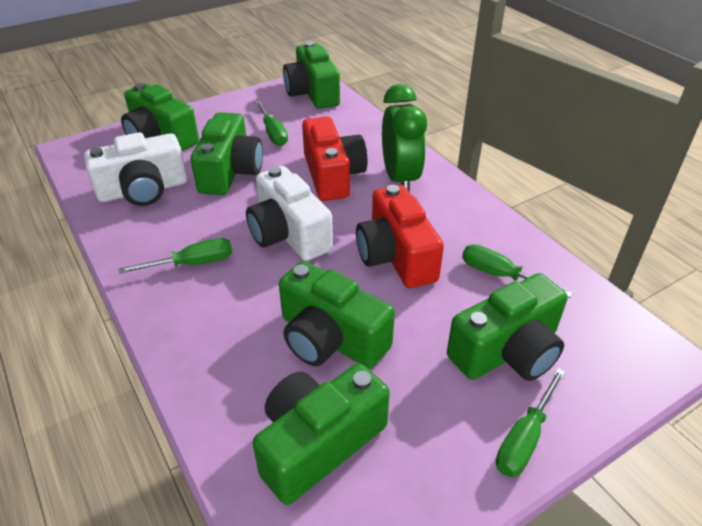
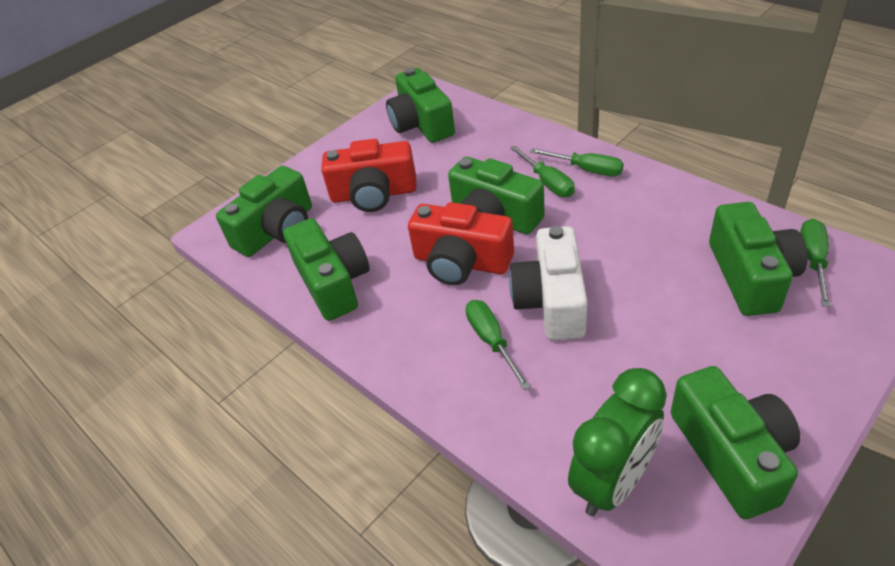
white camera: 2 -> 1

